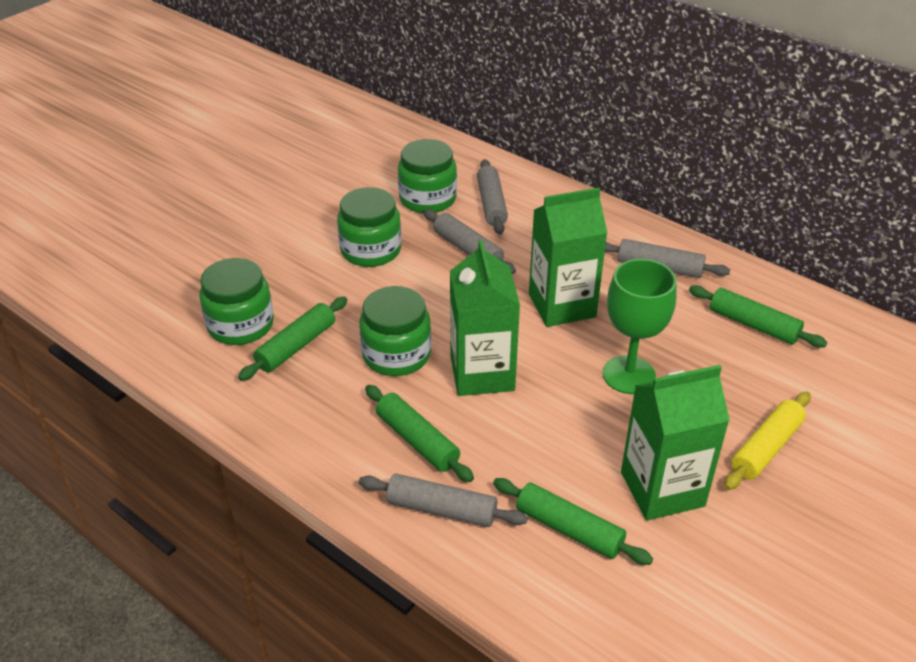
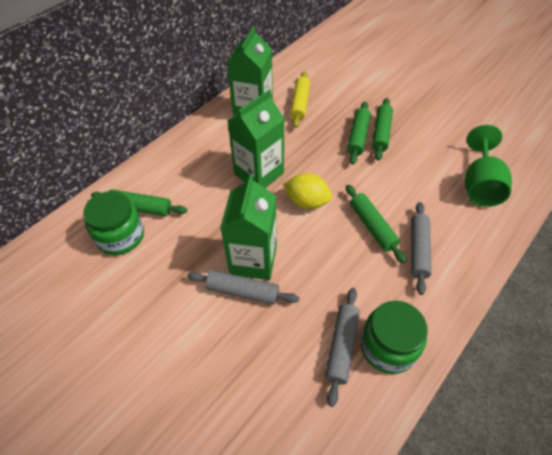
green jar: 4 -> 2
grey rolling pin: 4 -> 3
yellow lemon: 0 -> 1

